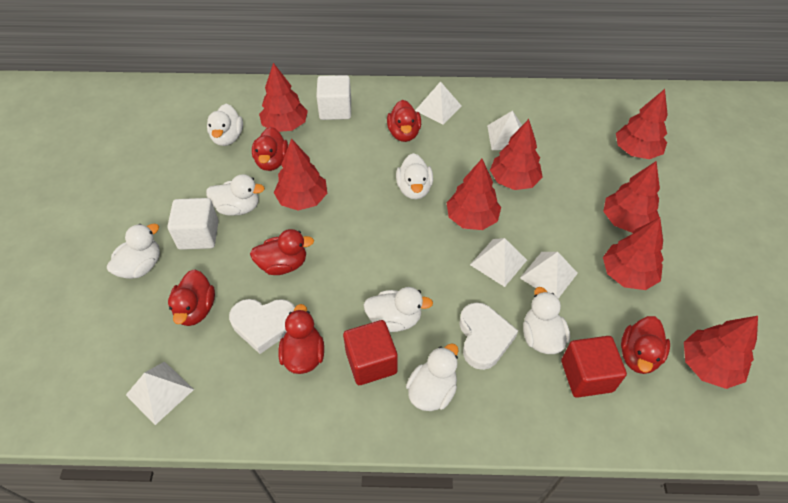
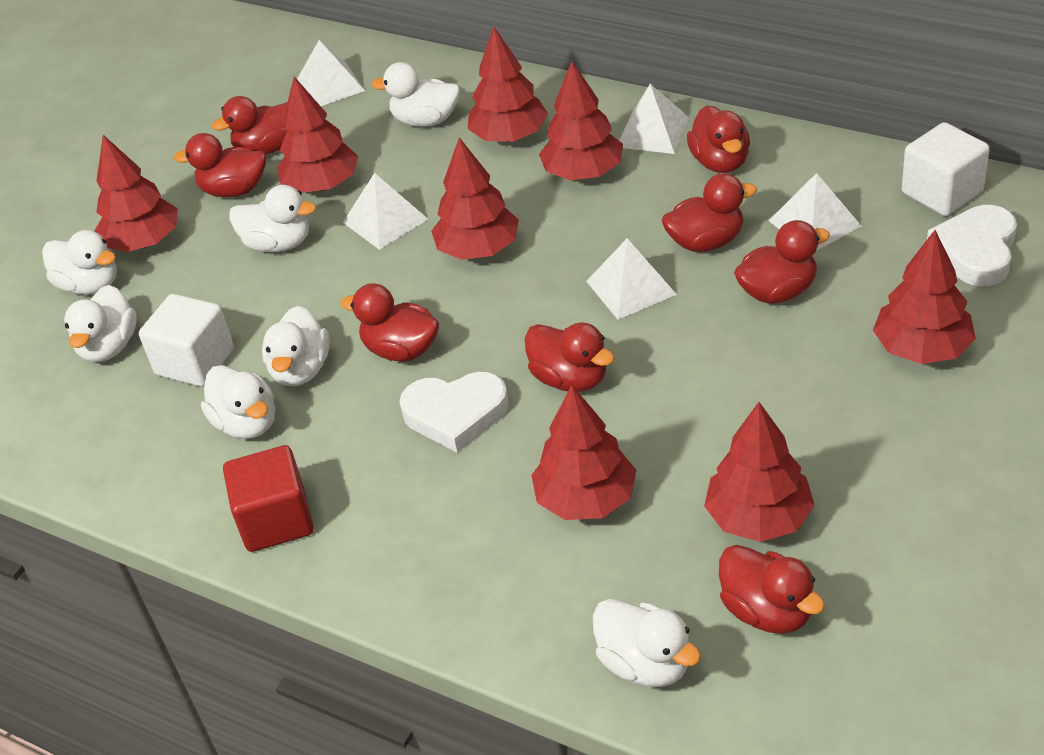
red cube: 2 -> 1
red duck: 6 -> 8

